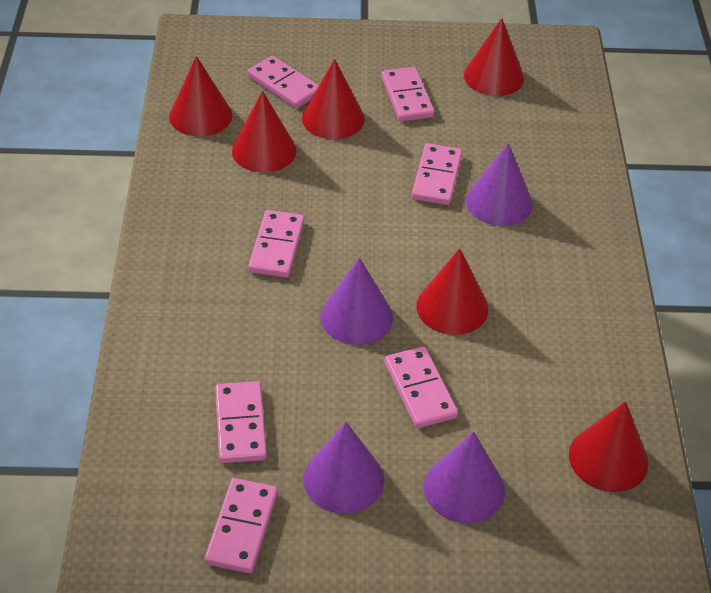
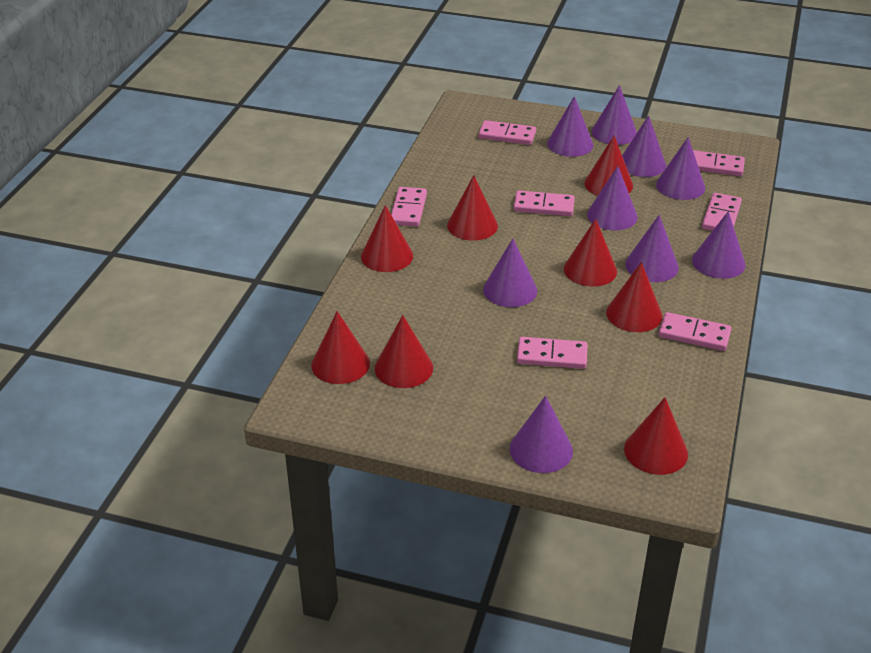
purple cone: 4 -> 9
red cone: 6 -> 8

